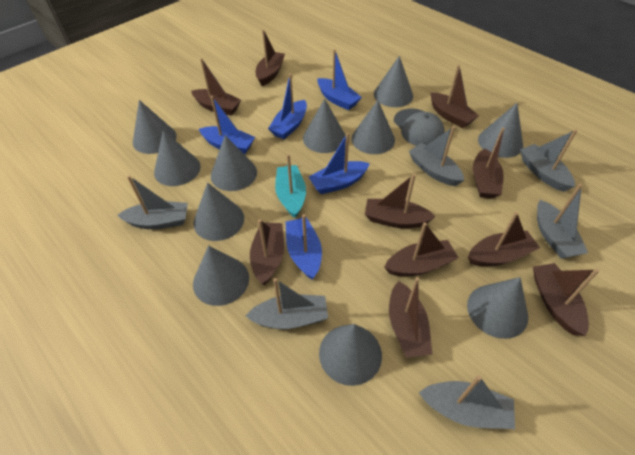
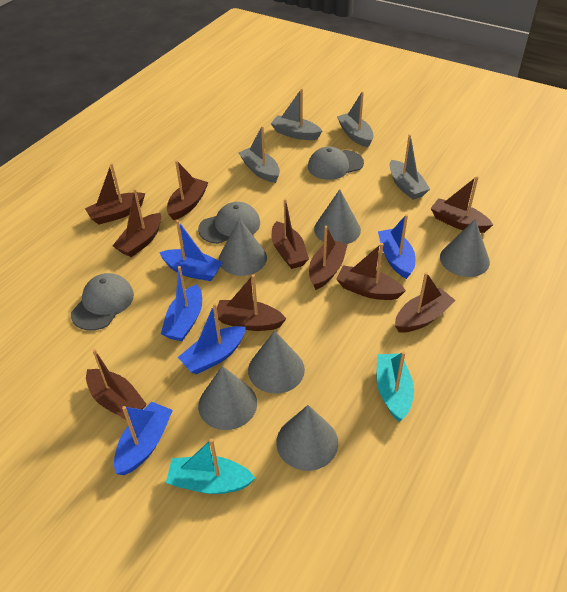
grey boat: 6 -> 4
grey cap: 1 -> 3
grey cone: 11 -> 6
turquoise boat: 1 -> 2

